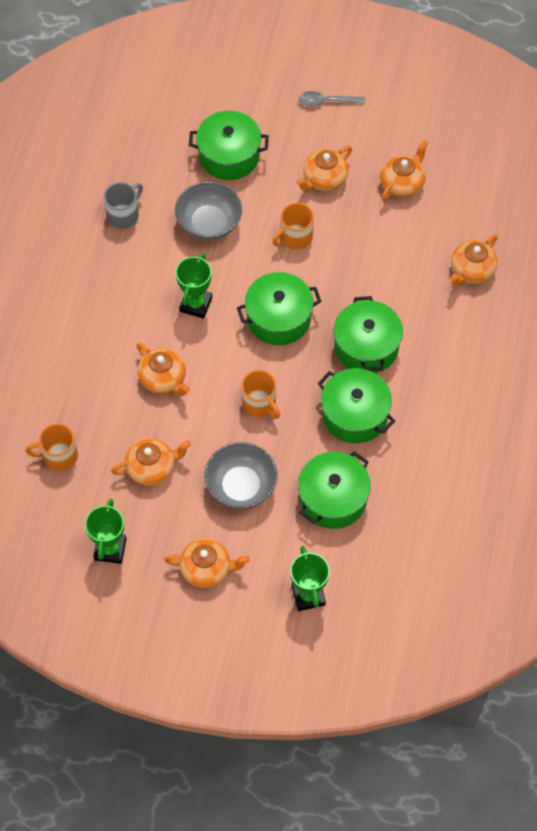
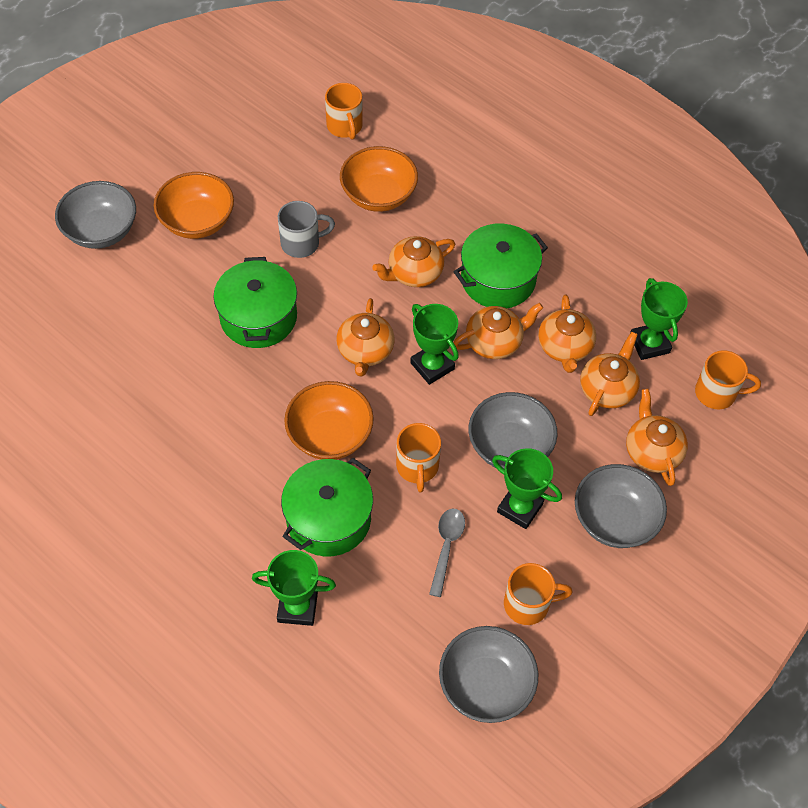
green pot: 5 -> 3
green trophy: 3 -> 4
grey bowl: 2 -> 4
orange bowl: 0 -> 3
orange mug: 3 -> 4

